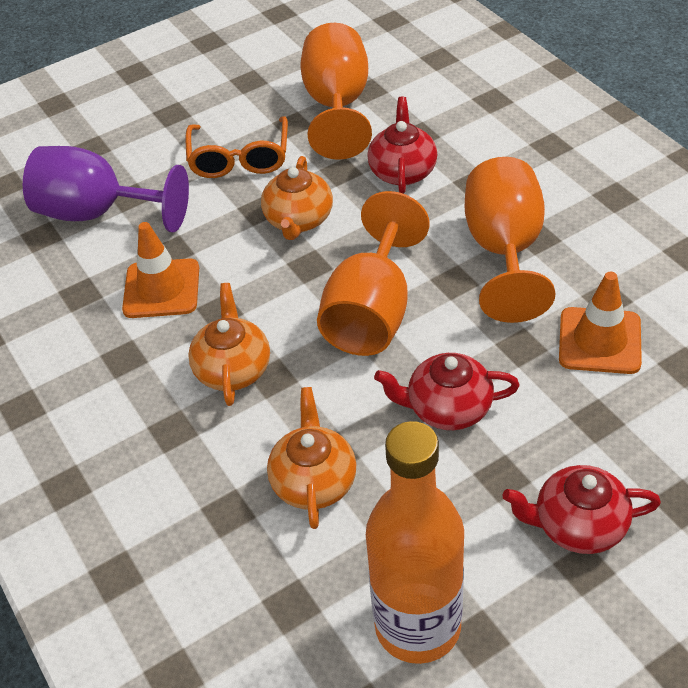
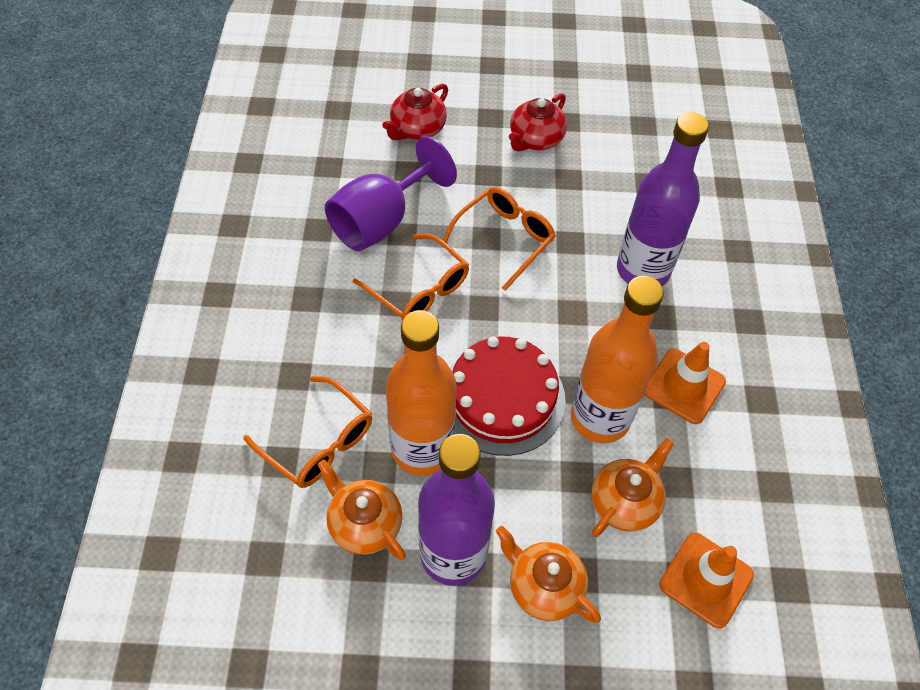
orange bottle: 1 -> 2
orange glasses: 1 -> 3
orange goblet: 3 -> 0
purple bottle: 0 -> 2
red cake: 0 -> 1
red teapot: 3 -> 2

